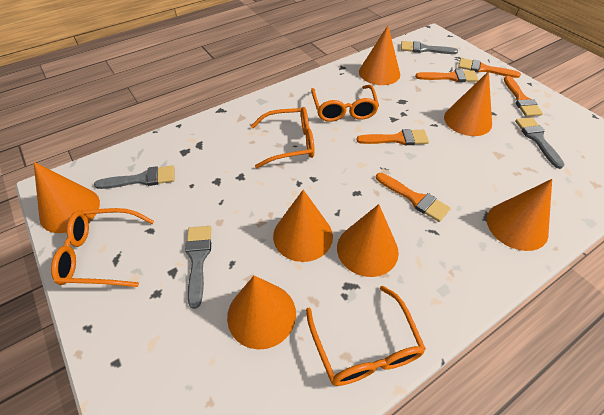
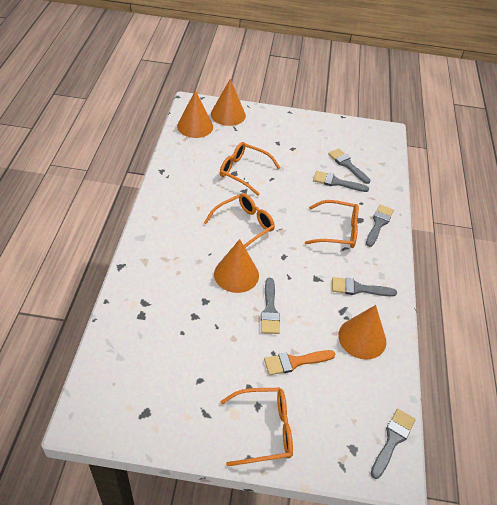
grey brush: 4 -> 6
orange brush: 5 -> 1
orange cone: 7 -> 4

